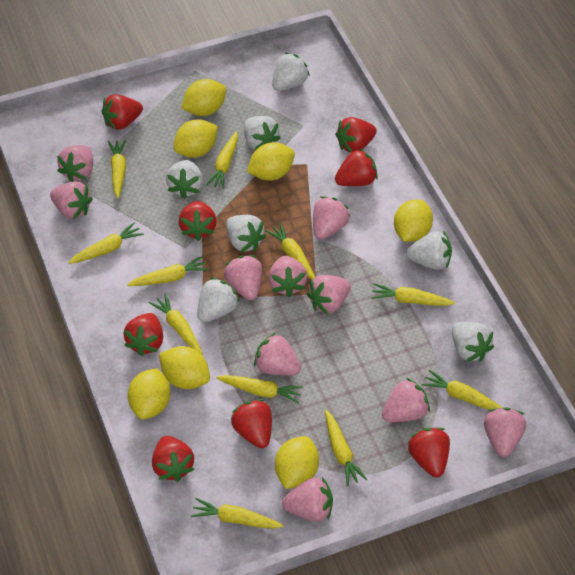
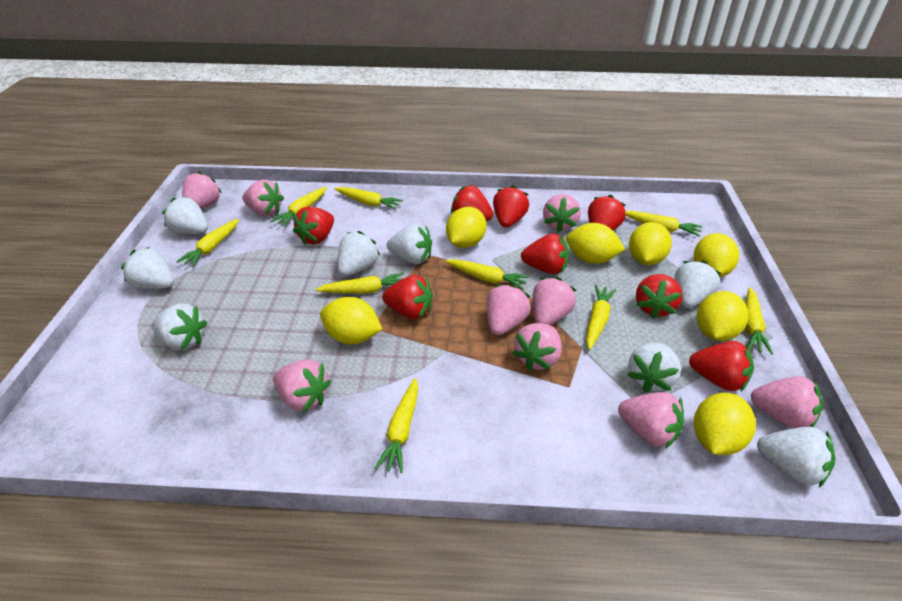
pink strawberry: 10 -> 9
white strawberry: 7 -> 8
yellow carrot: 11 -> 9

